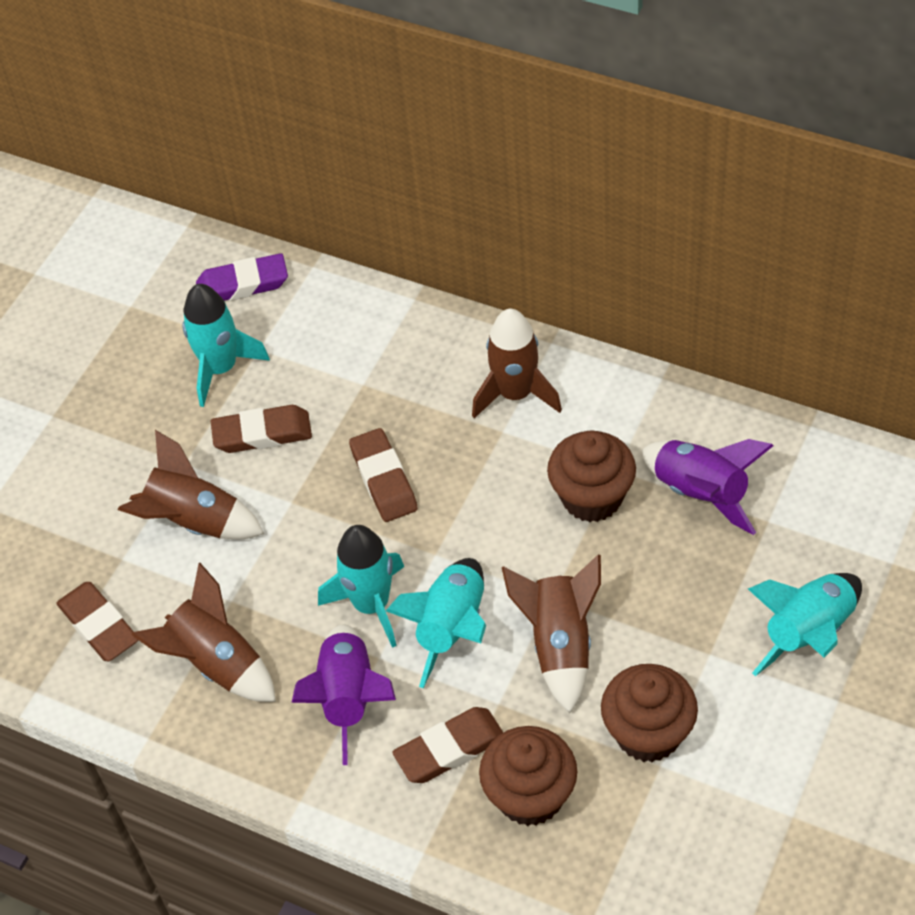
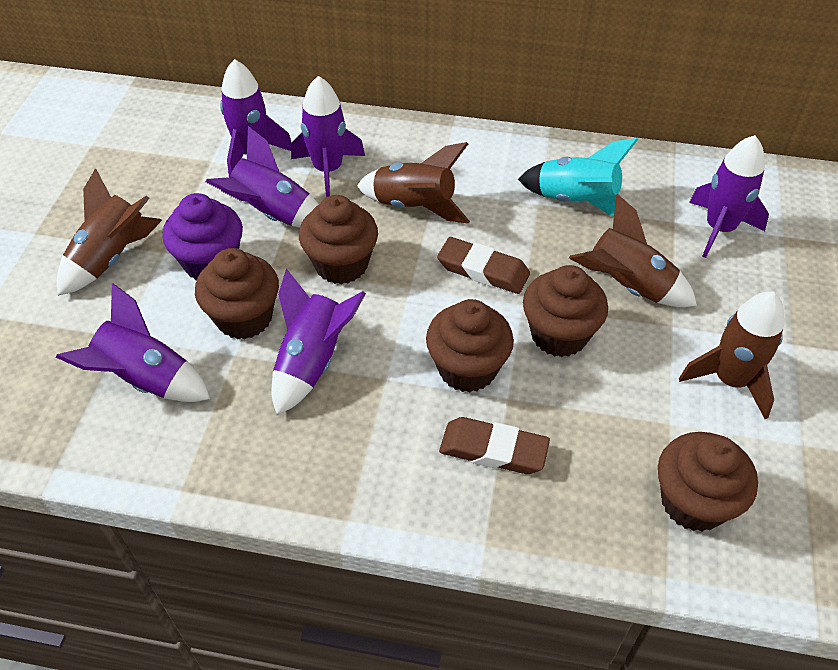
brown cupcake: 3 -> 5
brown eraser: 4 -> 2
purple cupcake: 0 -> 1
purple eraser: 1 -> 0
purple rocket: 2 -> 6
turquoise rocket: 4 -> 1

